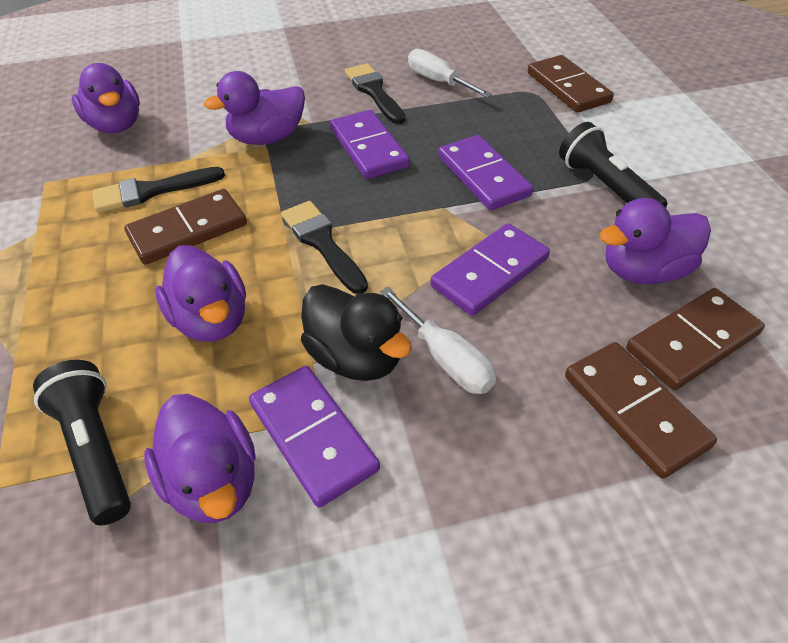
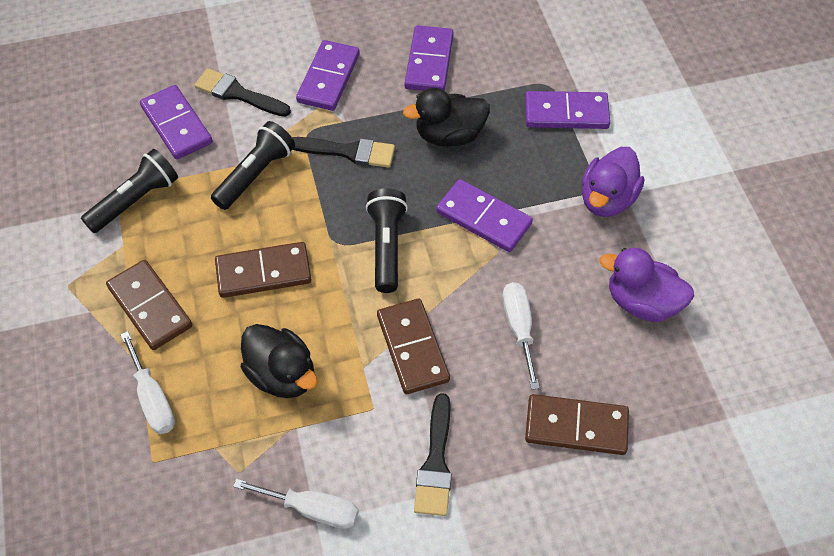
black duck: 1 -> 2
black flashlight: 2 -> 3
purple domino: 4 -> 5
purple duck: 5 -> 2
white screwdriver: 2 -> 3

